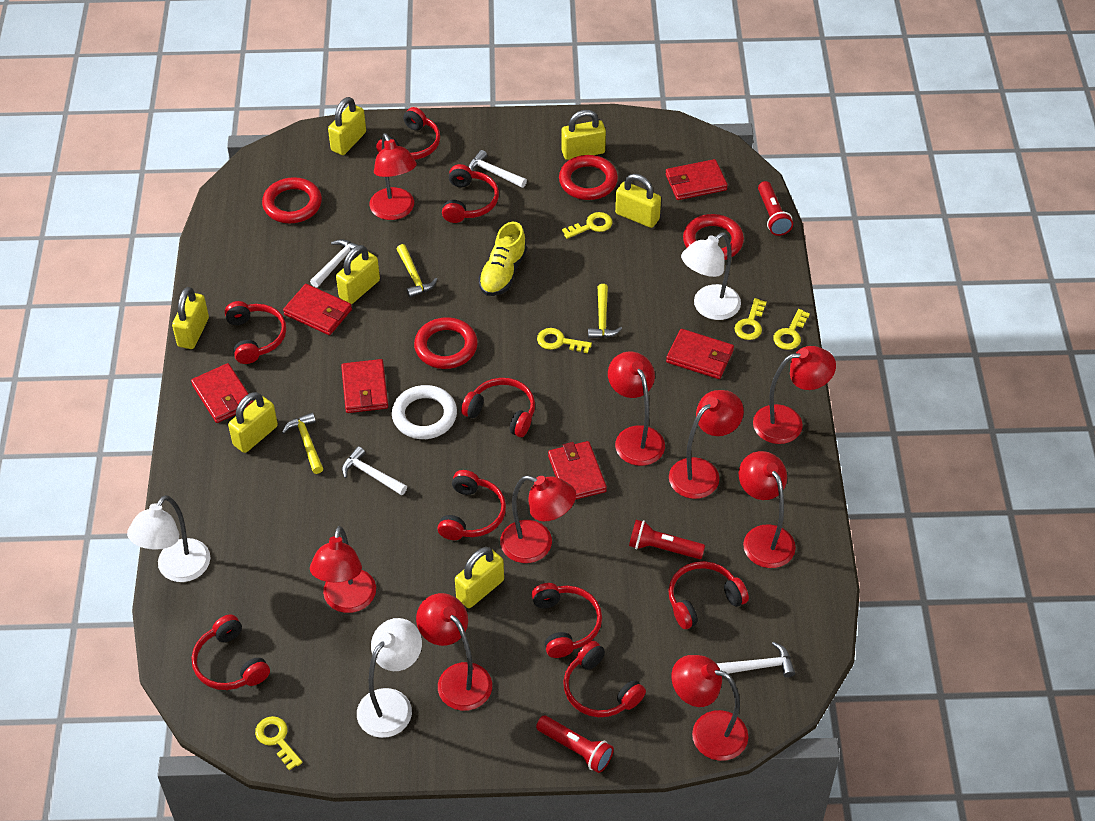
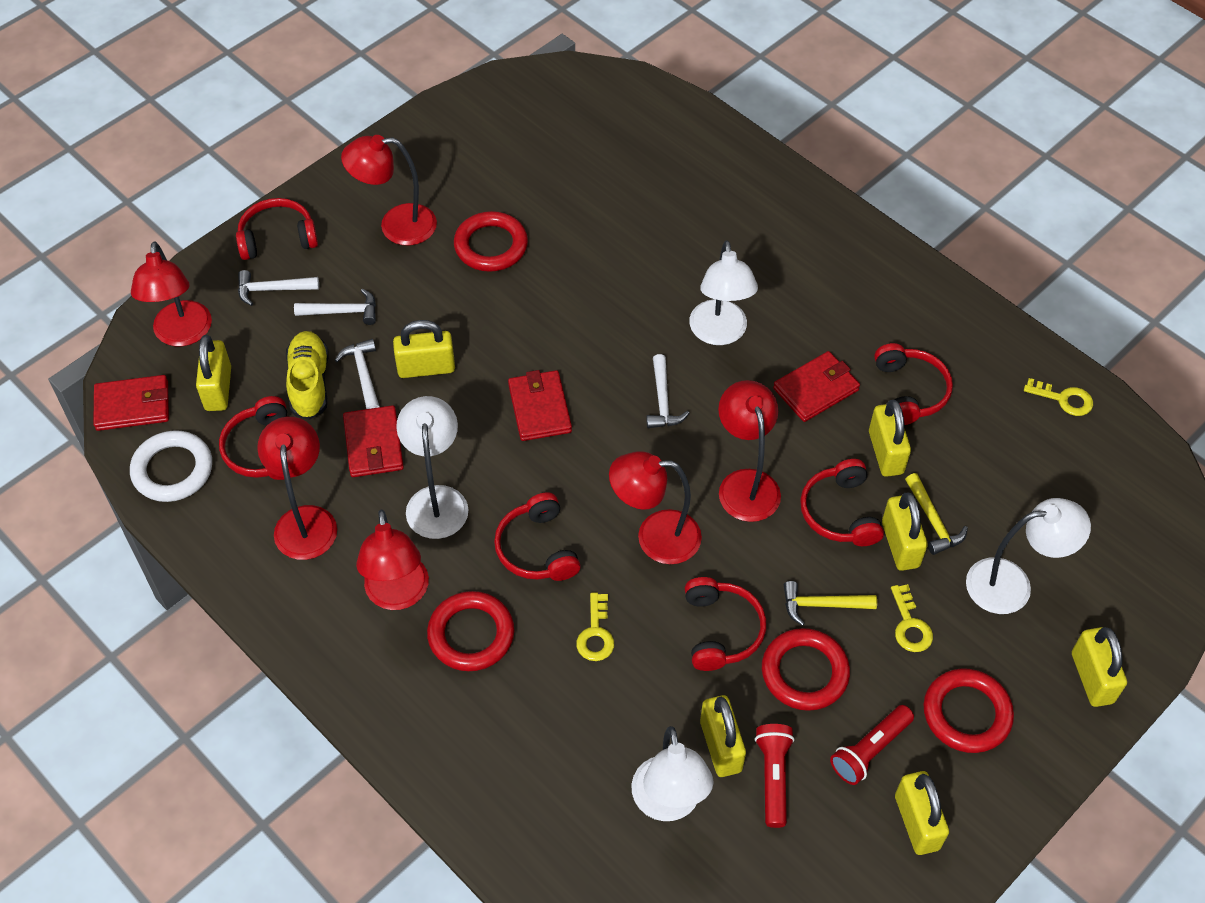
red flashlight: 3 -> 2
red headphones: 9 -> 6
red lamp: 9 -> 6
red wallet: 6 -> 4
white lamp: 3 -> 4
yellow hammer: 3 -> 2
yellow key: 5 -> 3

